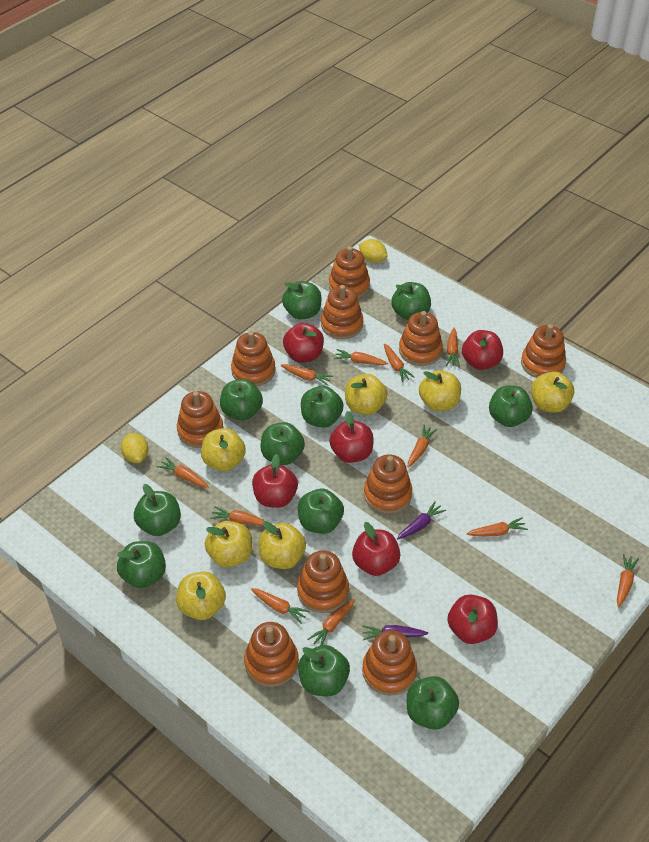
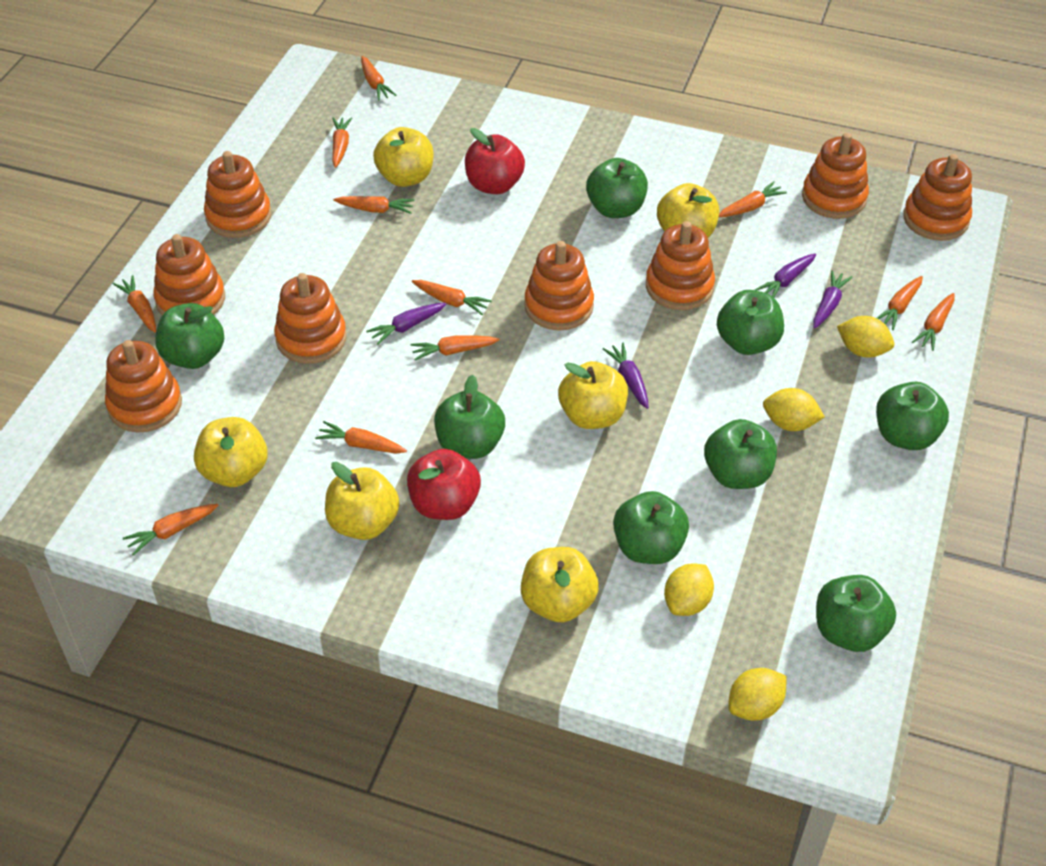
green apple: 11 -> 8
orange stacking toy: 10 -> 8
purple carrot: 2 -> 4
red apple: 6 -> 2
yellow apple: 7 -> 6
yellow lemon: 2 -> 4

